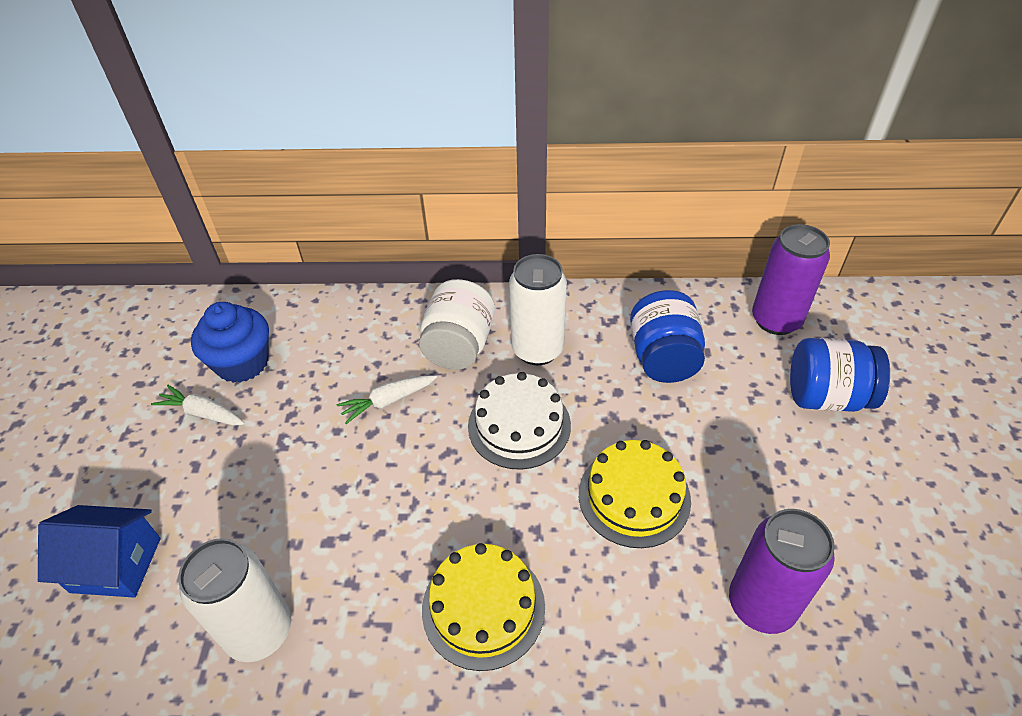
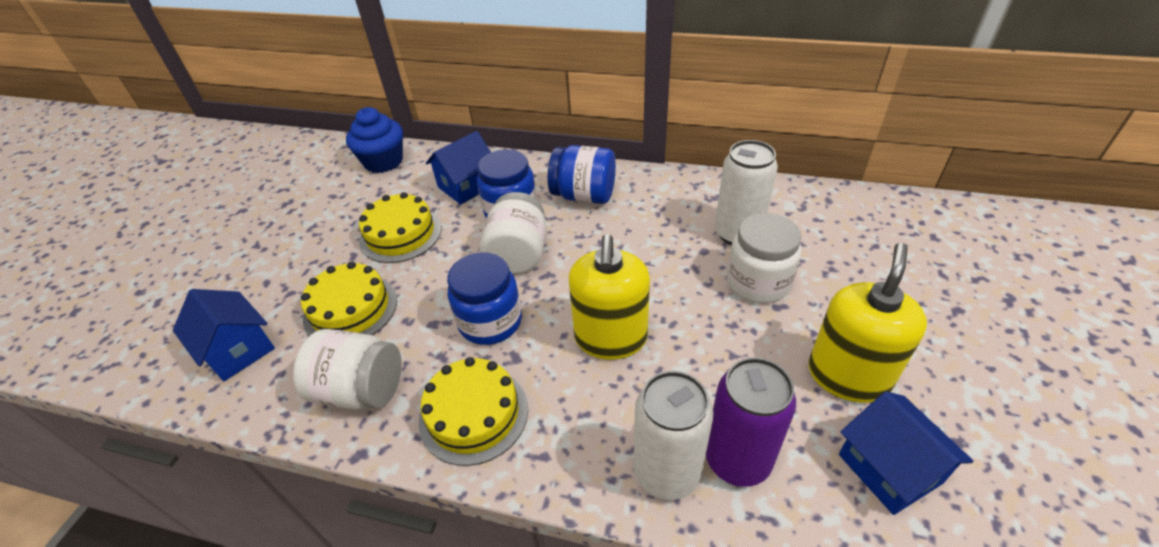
blue house: 1 -> 3
blue jar: 2 -> 3
purple can: 2 -> 1
white cake: 1 -> 0
white carrot: 2 -> 0
white jar: 1 -> 3
yellow cake: 2 -> 3
yellow soap dispenser: 0 -> 2

